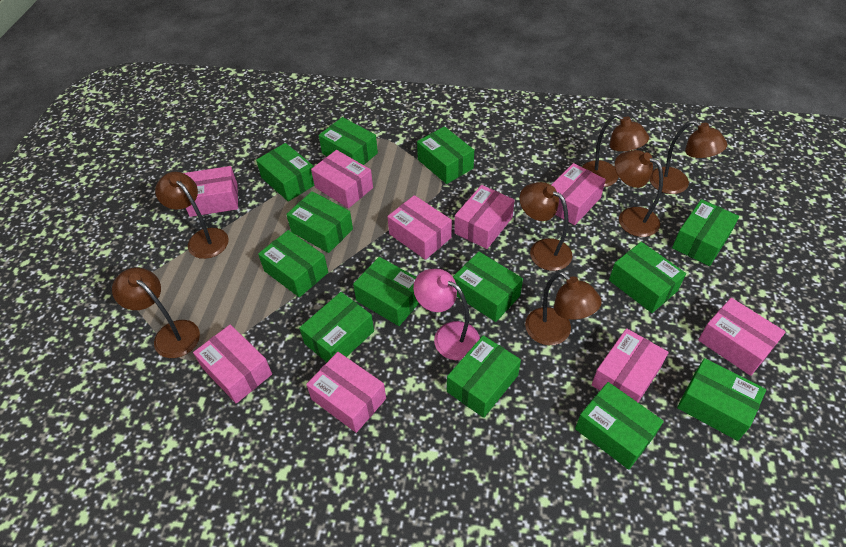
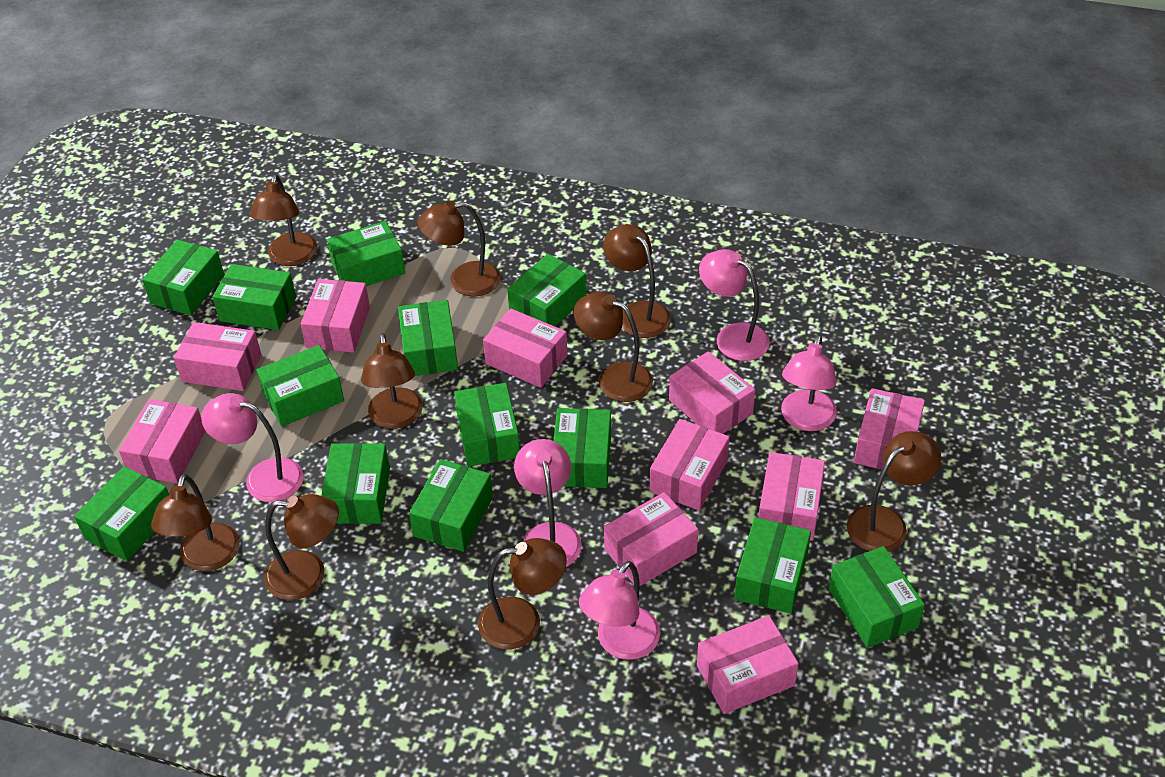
brown lamp: 7 -> 9
pink box: 9 -> 10
pink lamp: 1 -> 5

